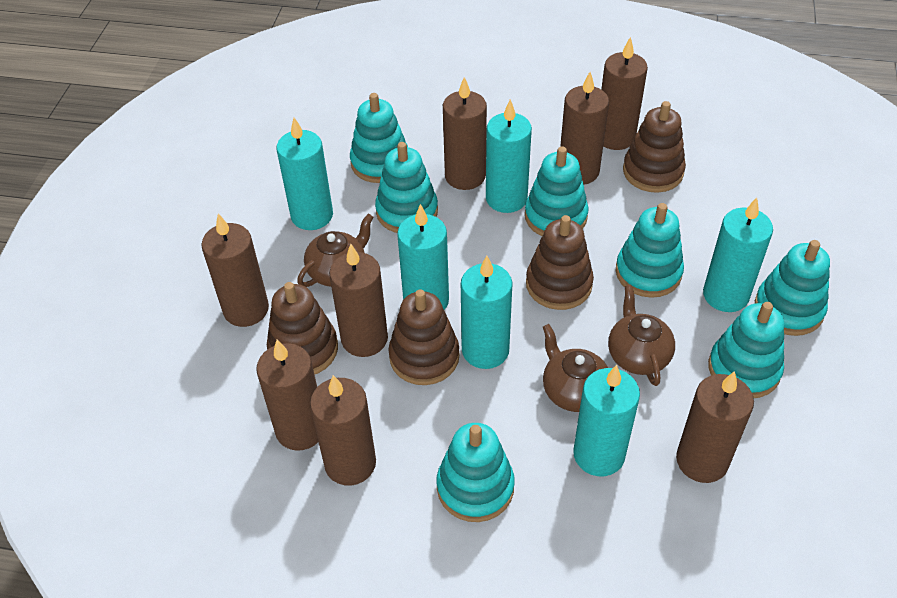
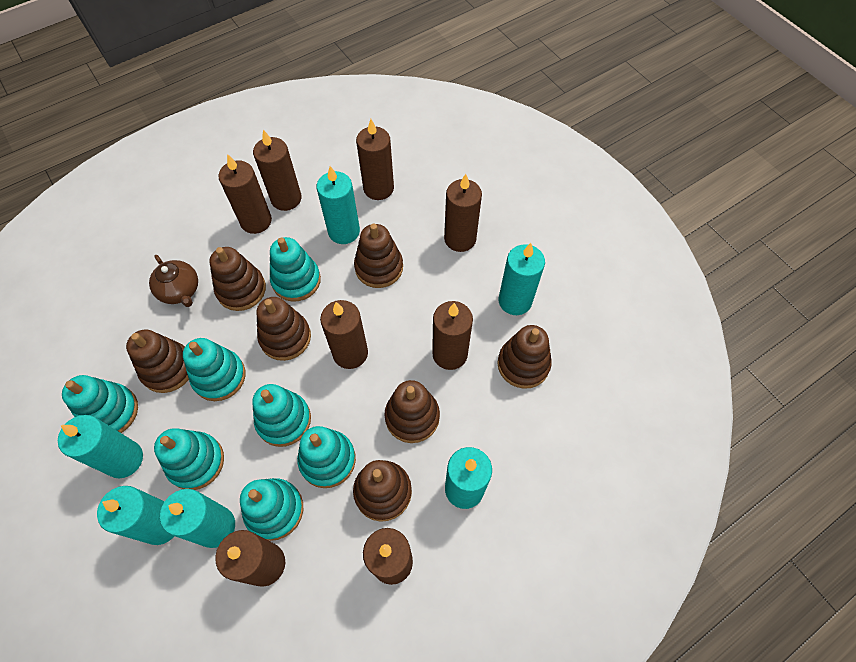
brown stacking toy: 4 -> 7
brown teapot: 3 -> 1

